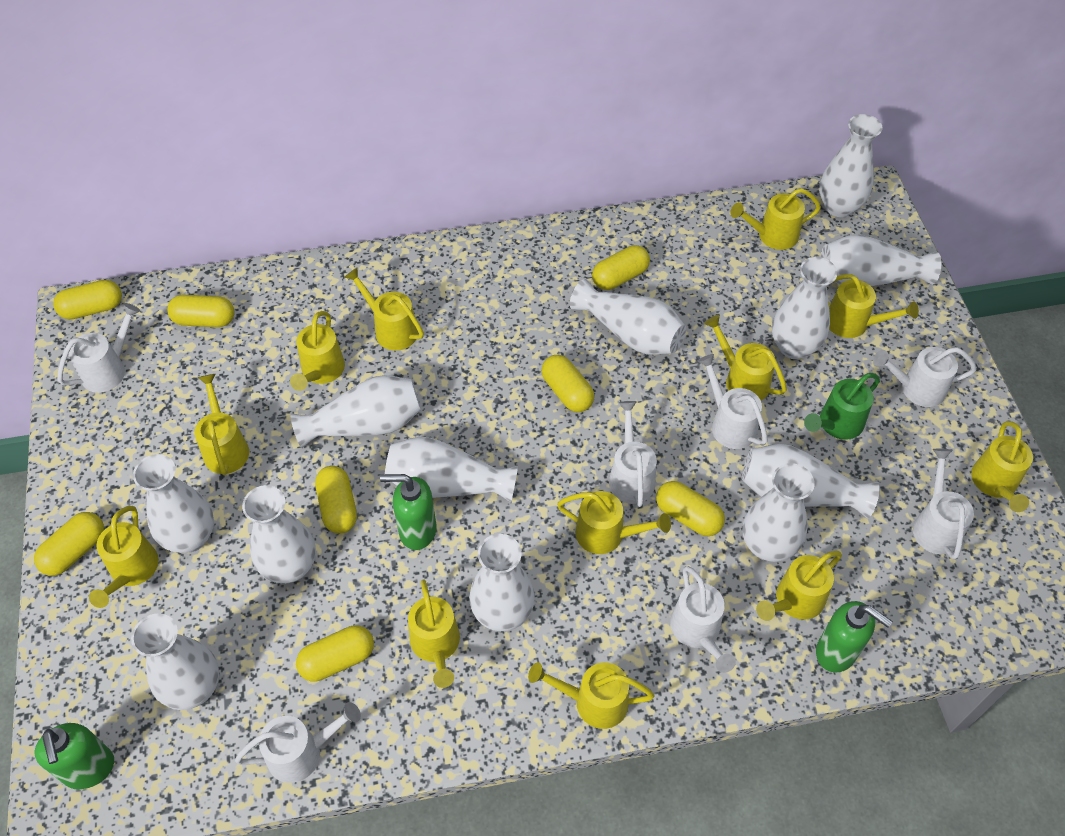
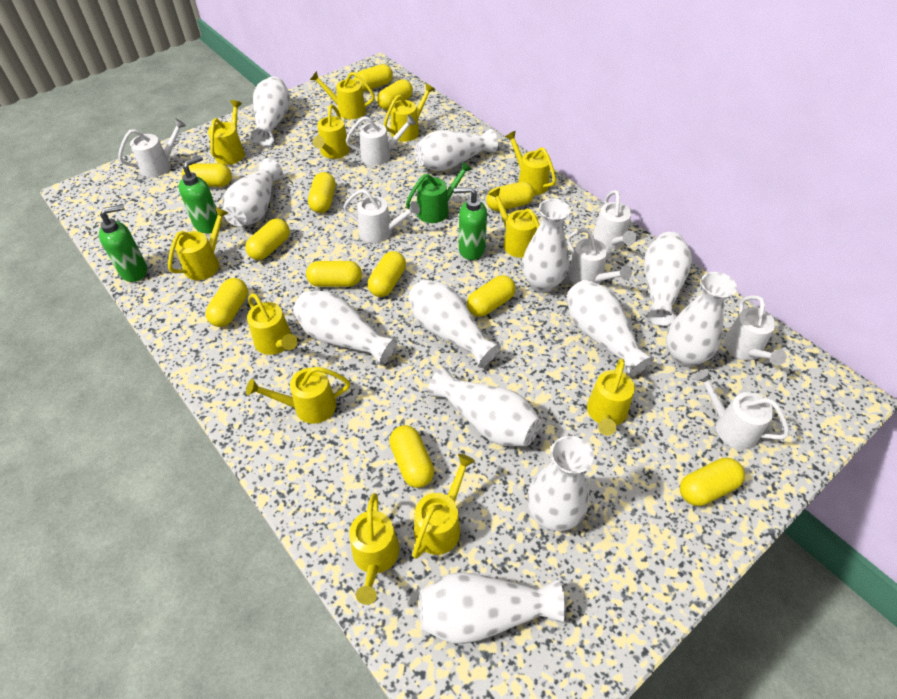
yellow capsule: 8 -> 12

